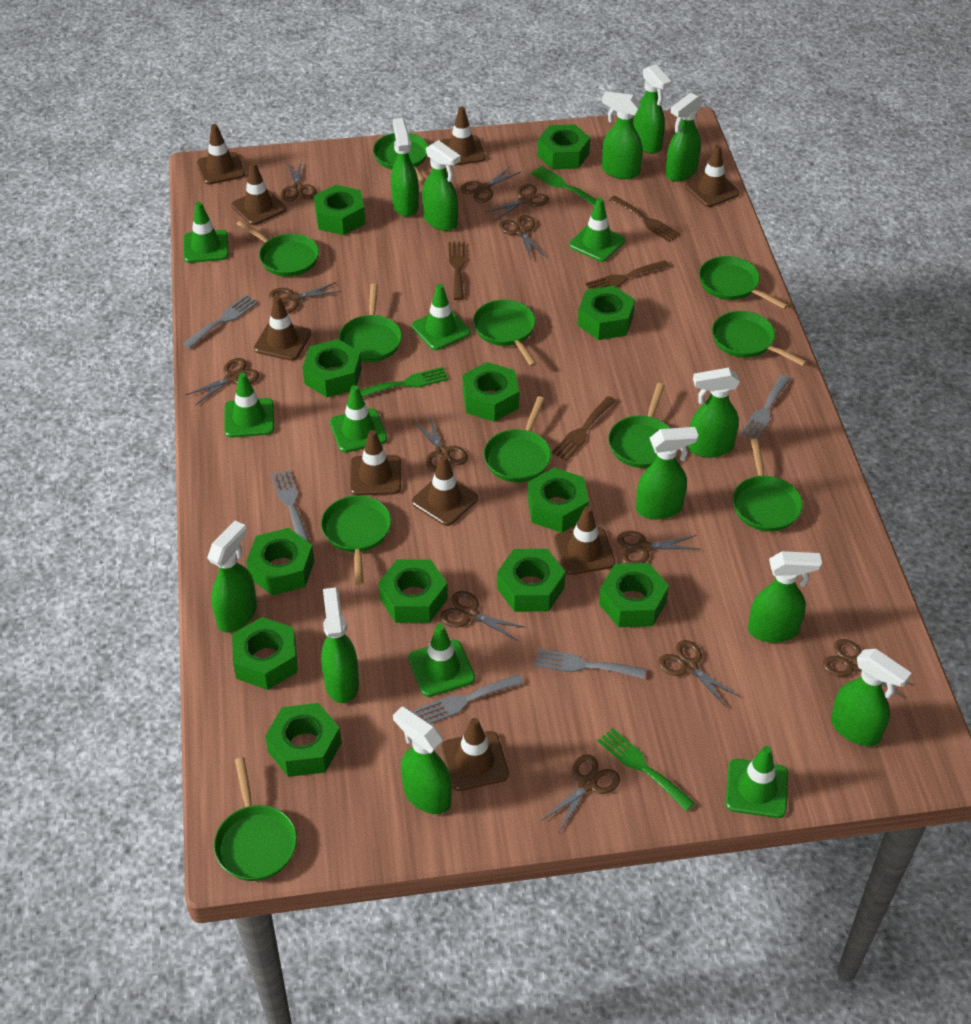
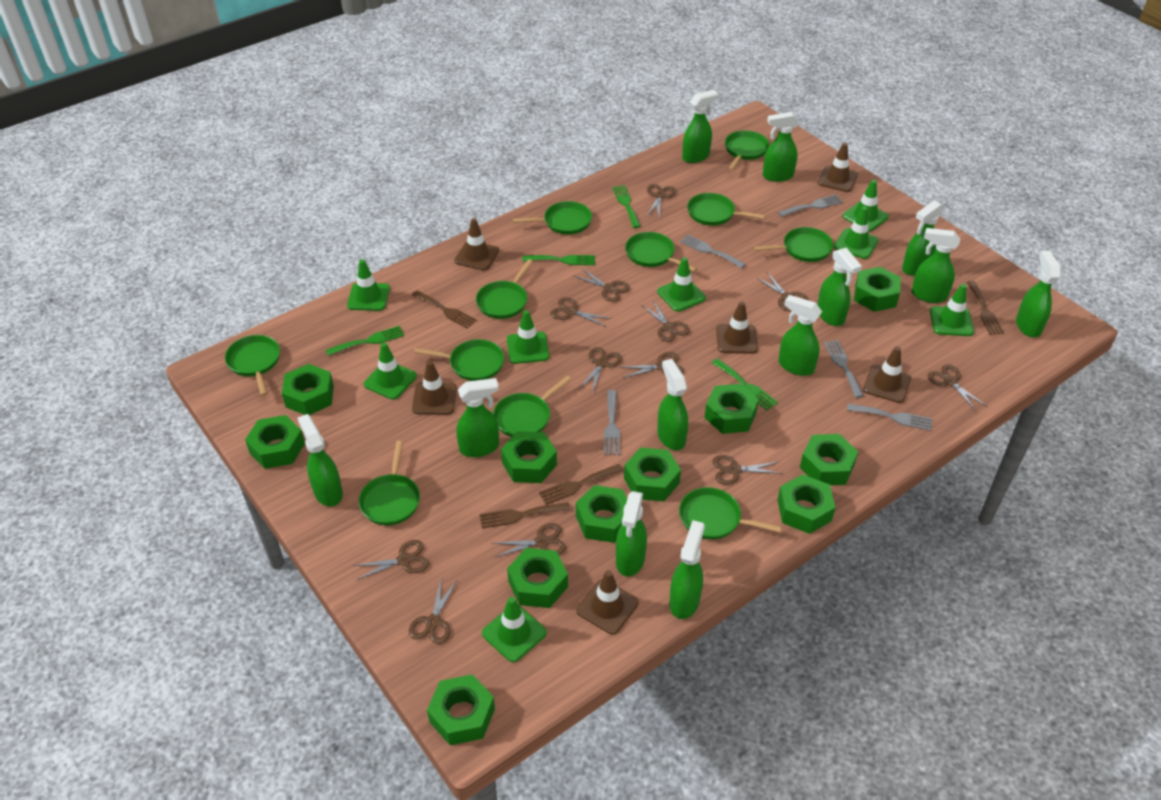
brown traffic cone: 9 -> 6
green fork: 3 -> 4
green nut: 12 -> 11
green traffic cone: 7 -> 8

